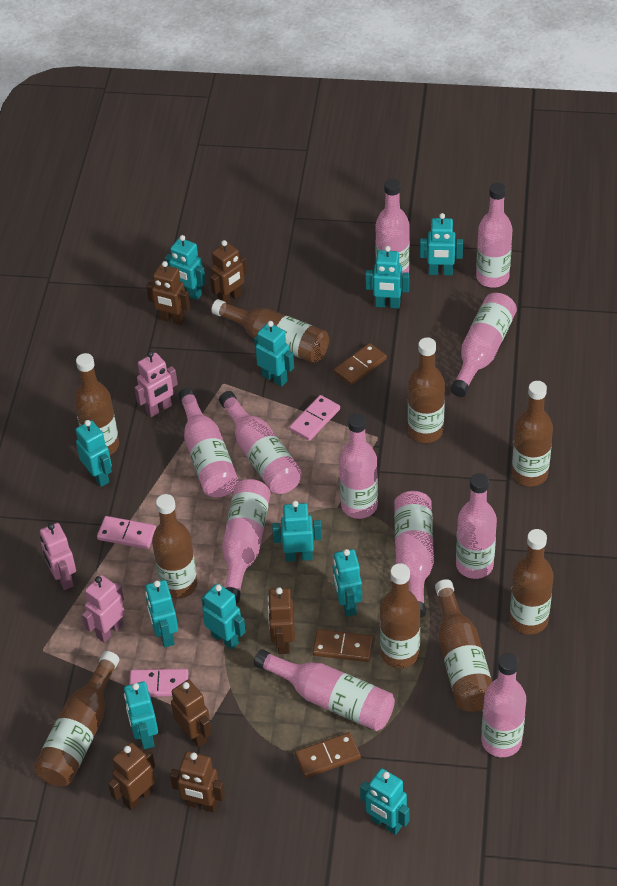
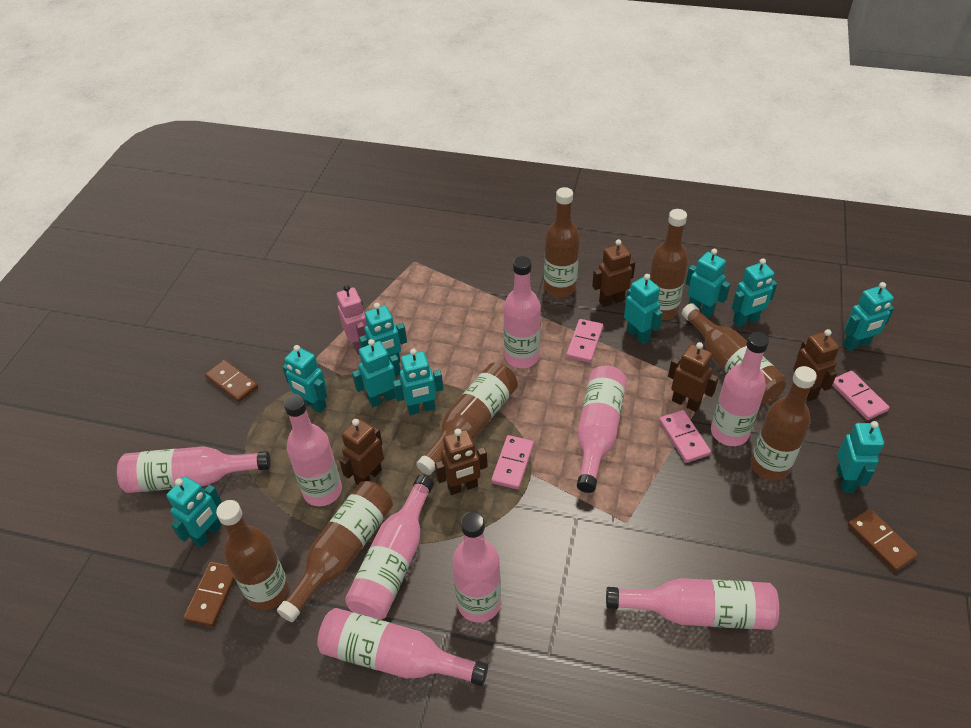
brown bottle: 9 -> 7
brown robot: 6 -> 5
pink bottle: 11 -> 9
pink domino: 3 -> 4
pink robot: 3 -> 1
turquoise robot: 11 -> 10

